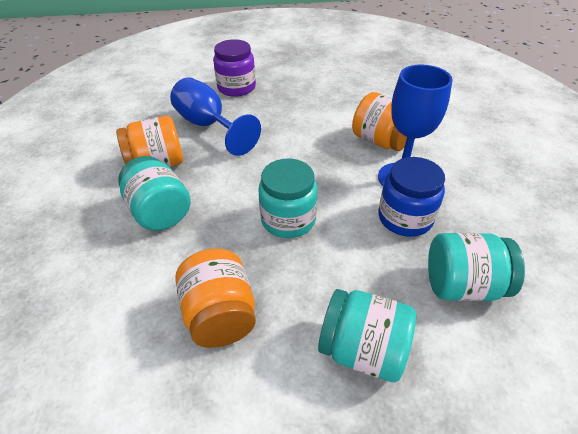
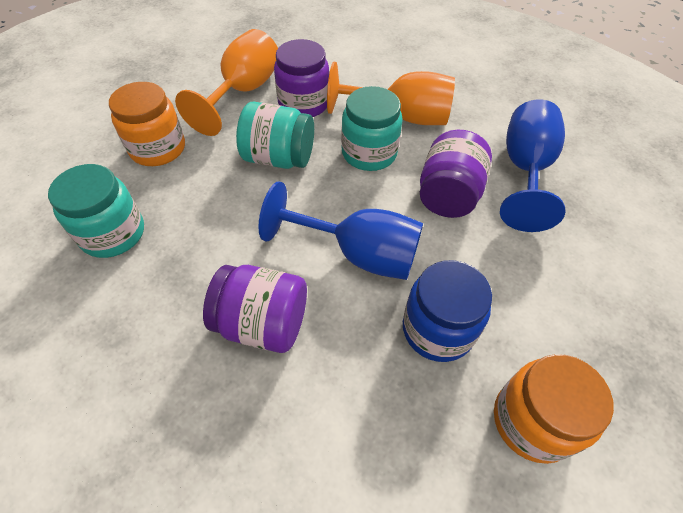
orange goblet: 0 -> 2
orange jar: 3 -> 2
purple jar: 1 -> 3
turquoise jar: 4 -> 3

